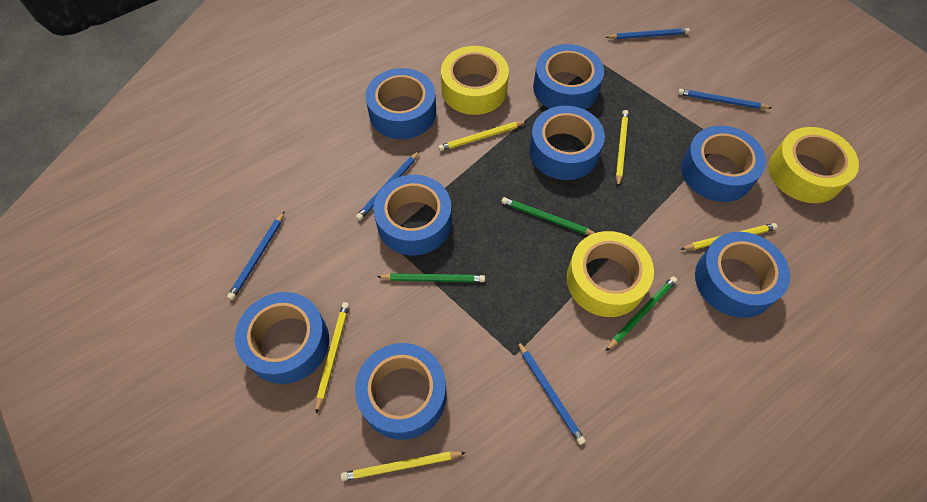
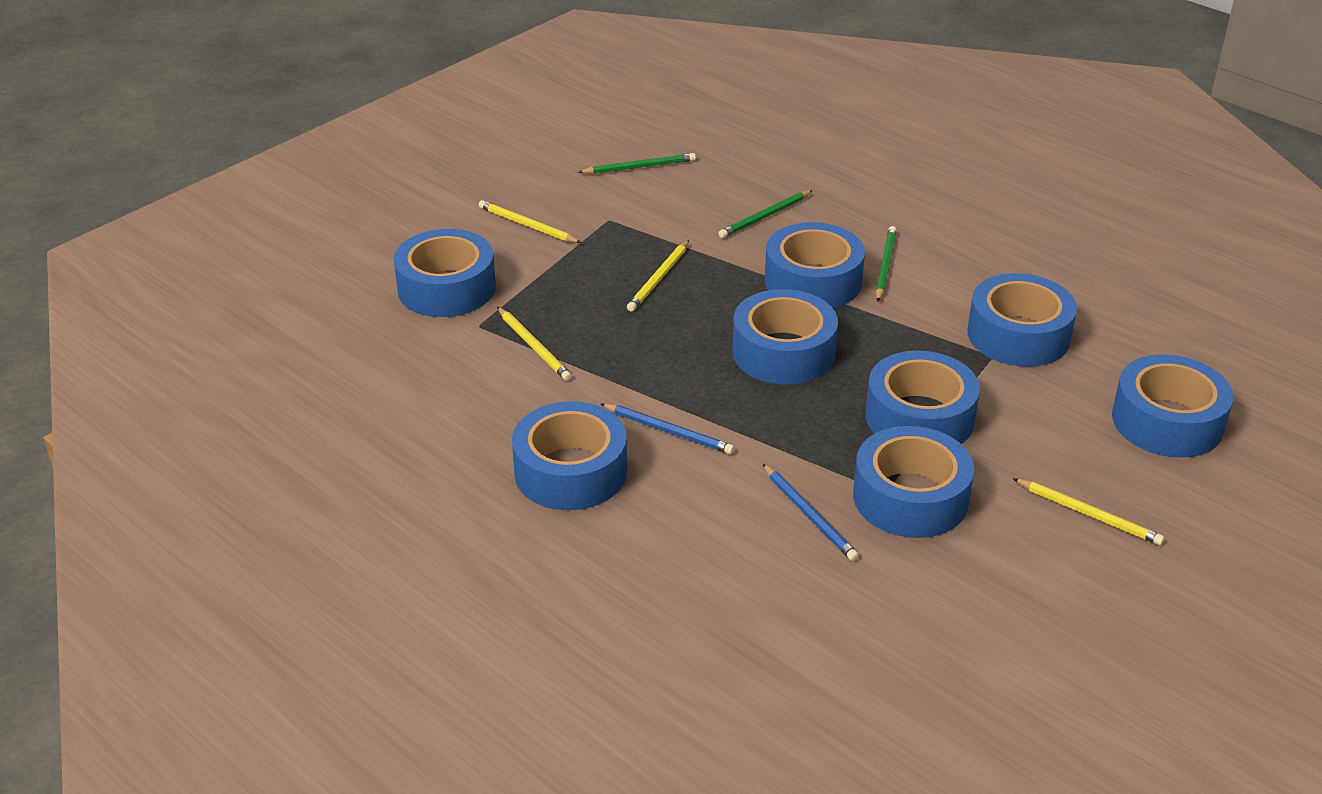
blue pencil: 5 -> 2
yellow pencil: 5 -> 4
yellow tape: 3 -> 0

